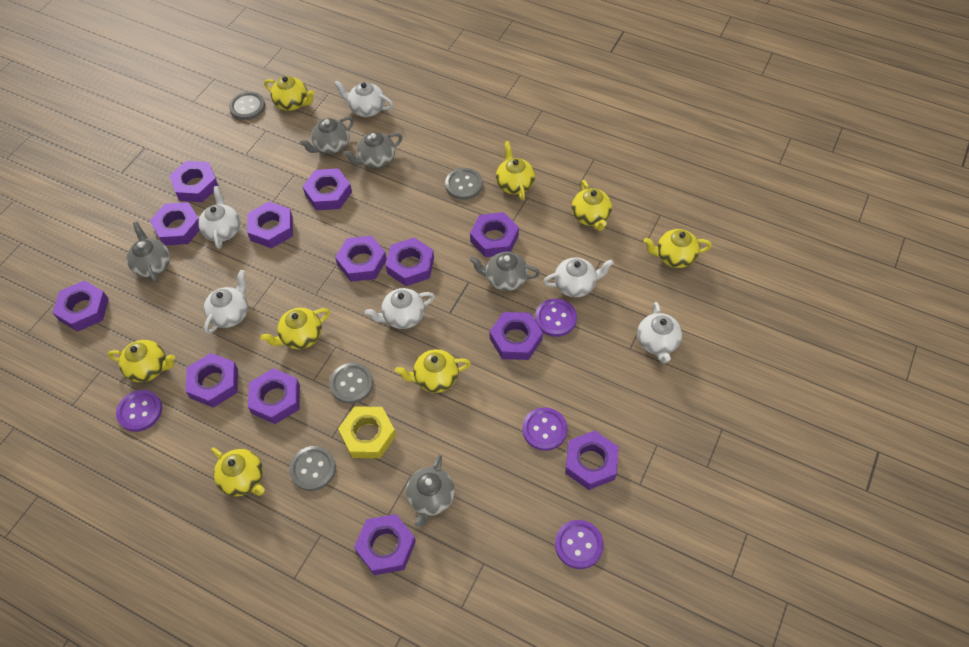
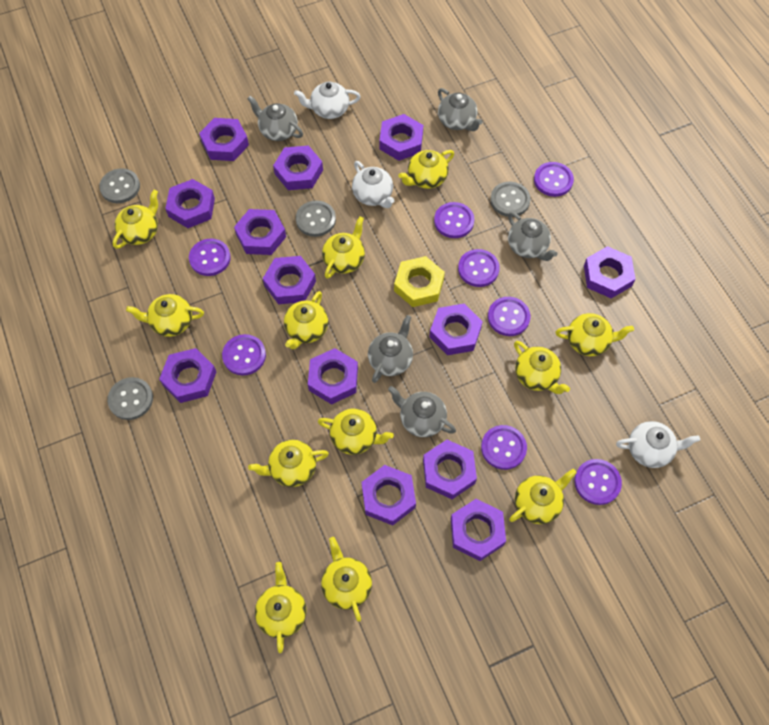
purple button: 4 -> 8
white teapot: 6 -> 3
yellow teapot: 8 -> 12

